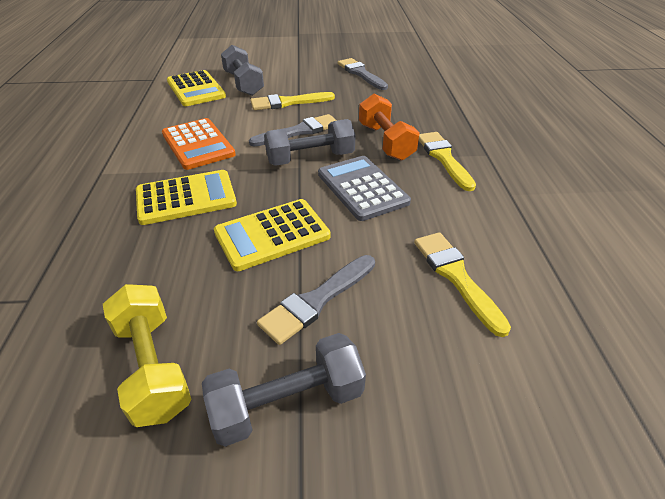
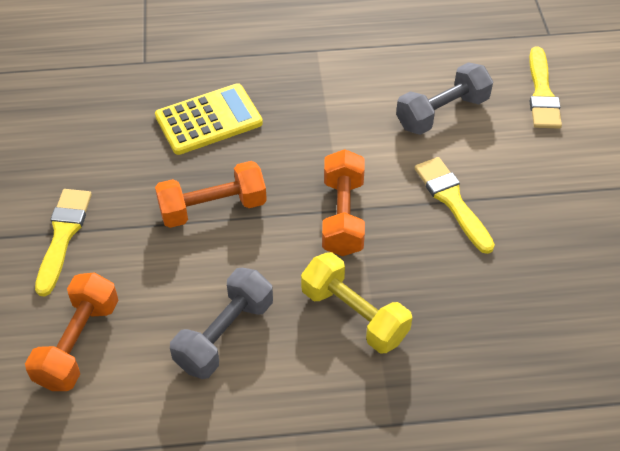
grey brush: 3 -> 0
grey calculator: 1 -> 0
grey dumbbell: 3 -> 2
orange calculator: 1 -> 0
orange dumbbell: 1 -> 3
yellow calculator: 3 -> 1

